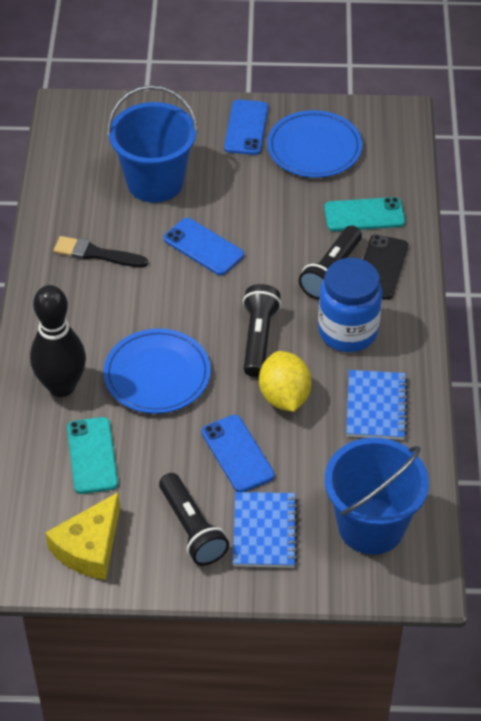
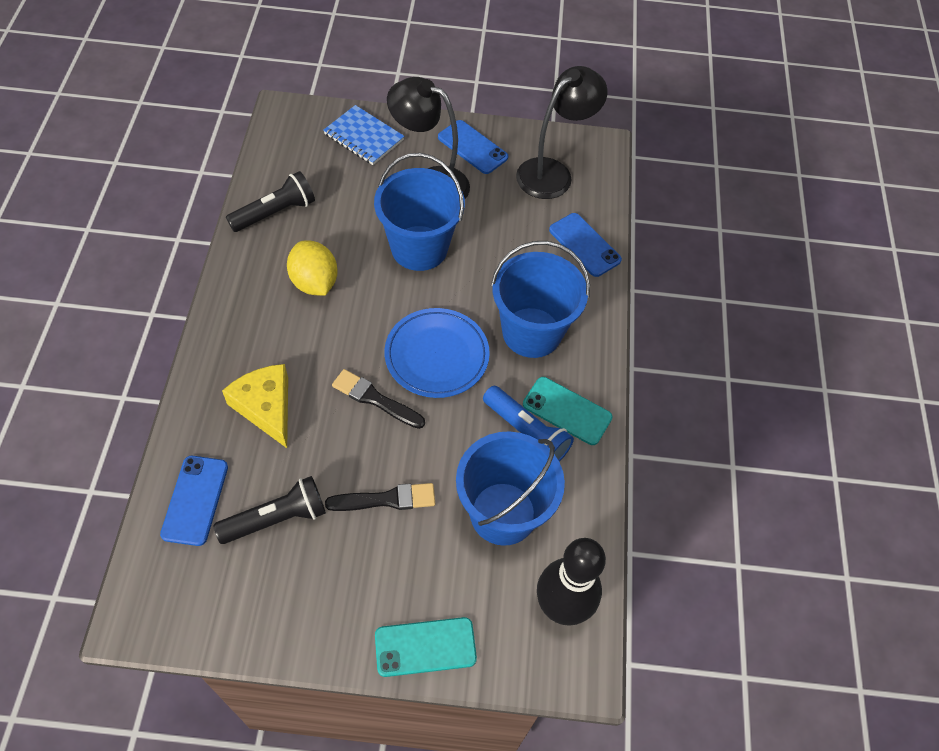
black brush: 1 -> 2
black flashlight: 3 -> 2
black lamp: 0 -> 2
black phone: 1 -> 0
blue bucket: 2 -> 3
blue flashlight: 0 -> 1
blue jar: 1 -> 0
blue notebook: 2 -> 1
blue plate: 2 -> 1

